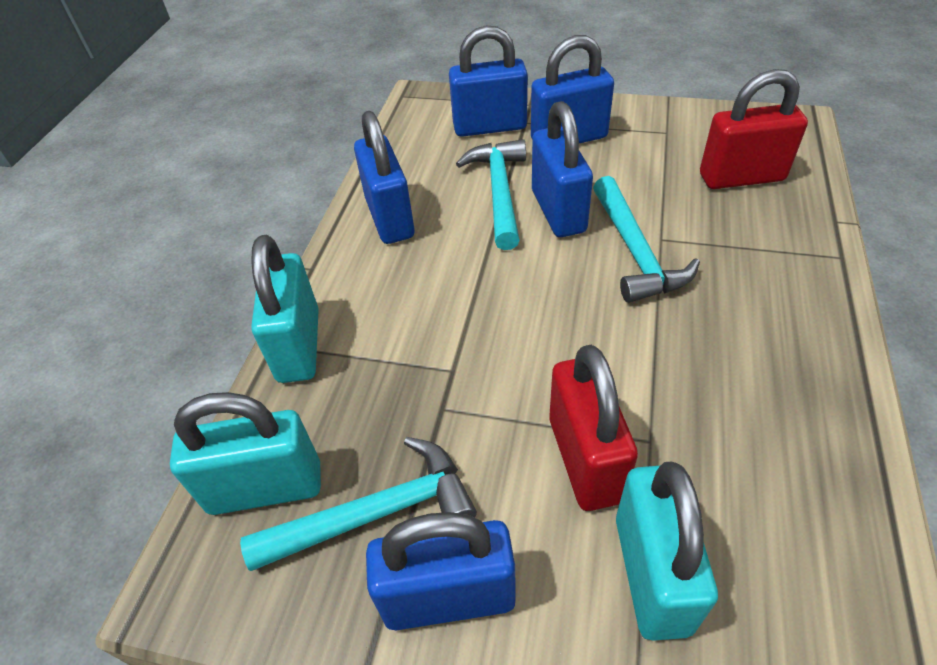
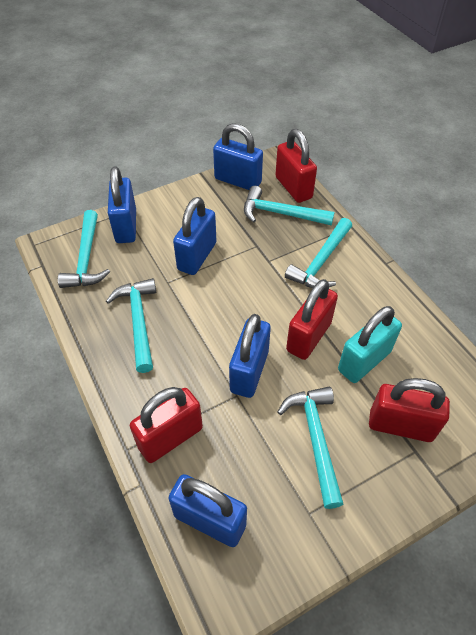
red padlock: 2 -> 4
turquoise hammer: 3 -> 5
turquoise padlock: 3 -> 1

